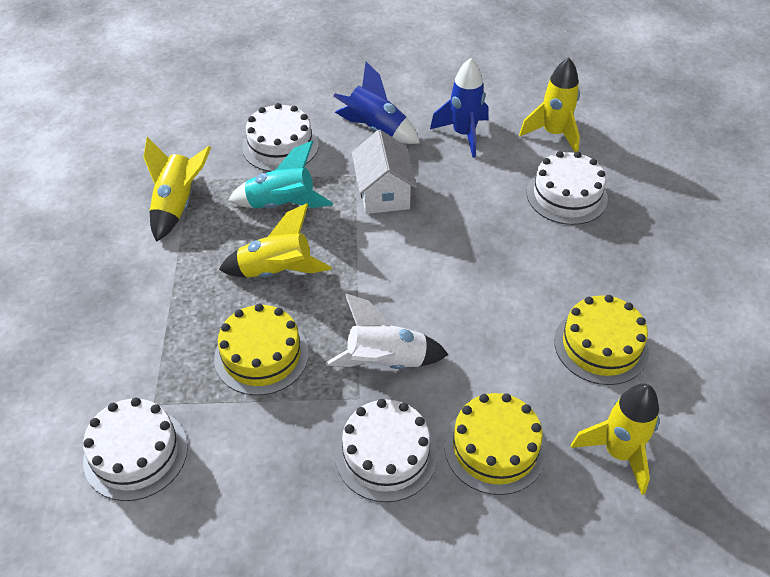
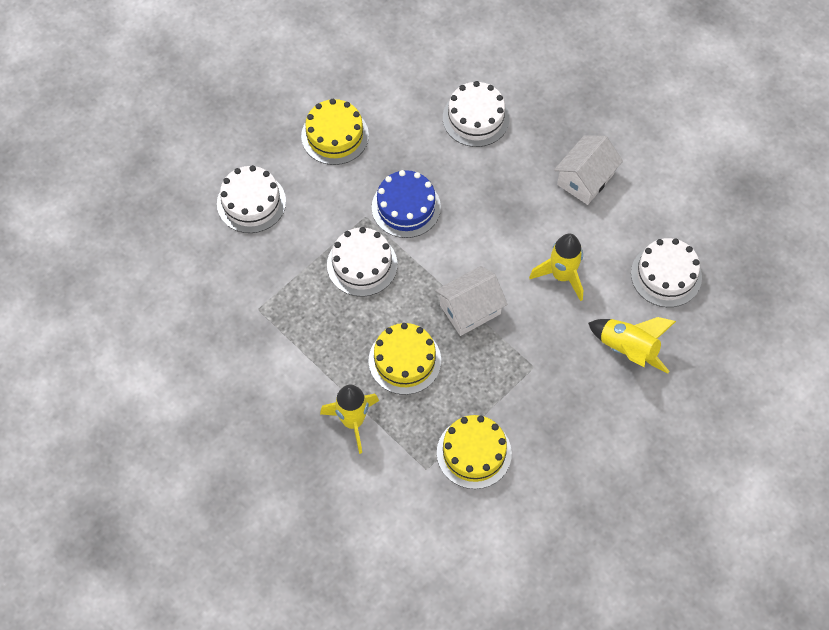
blue cake: 0 -> 1
blue rocket: 2 -> 0
turquoise rocket: 1 -> 0
white house: 1 -> 2
white rocket: 1 -> 0
yellow rocket: 4 -> 3

